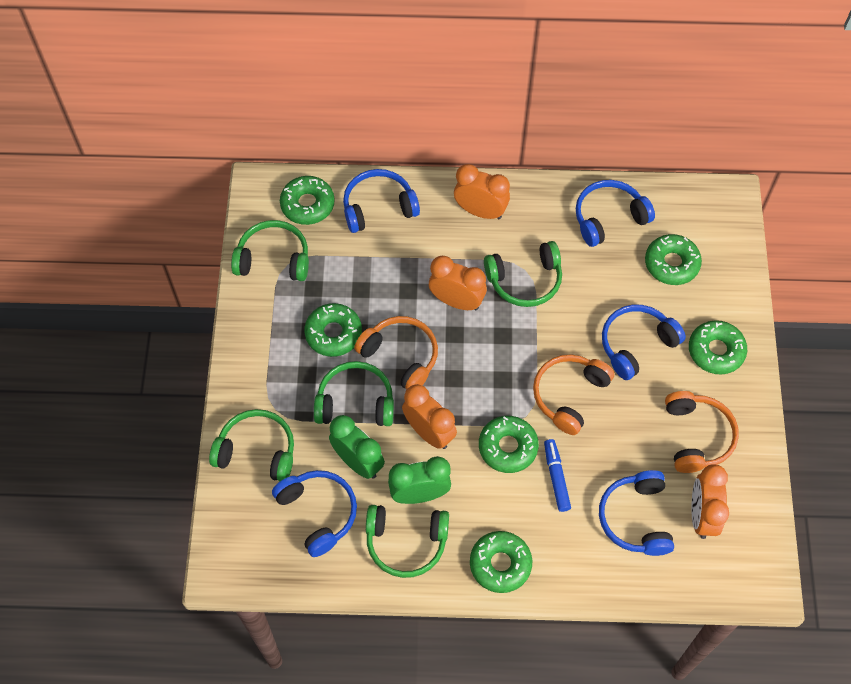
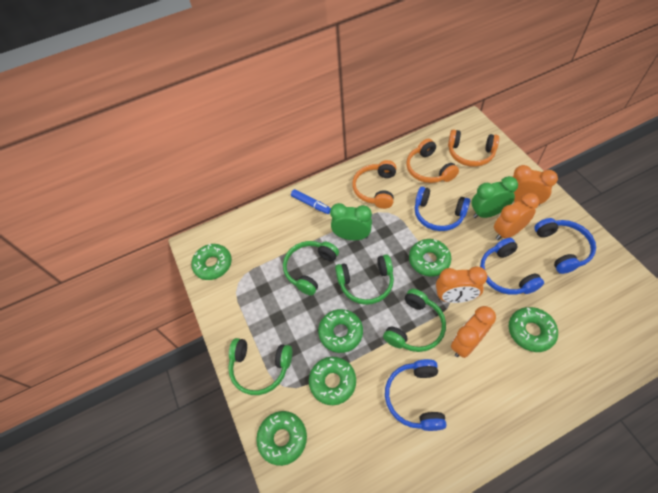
blue headphones: 5 -> 4
green headphones: 5 -> 4

